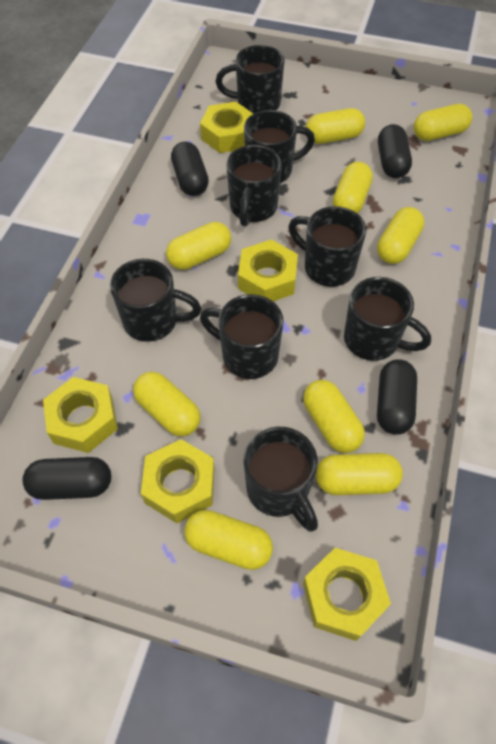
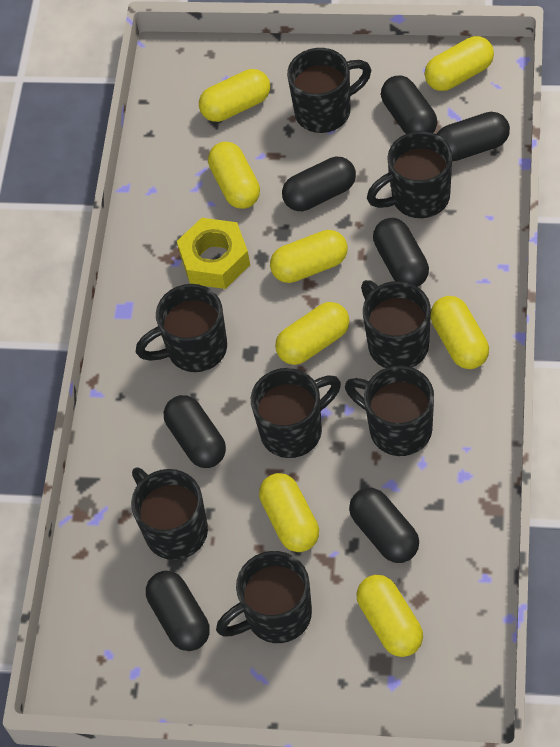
black capsule: 4 -> 7
yellow capsule: 9 -> 8
yellow nut: 5 -> 1

